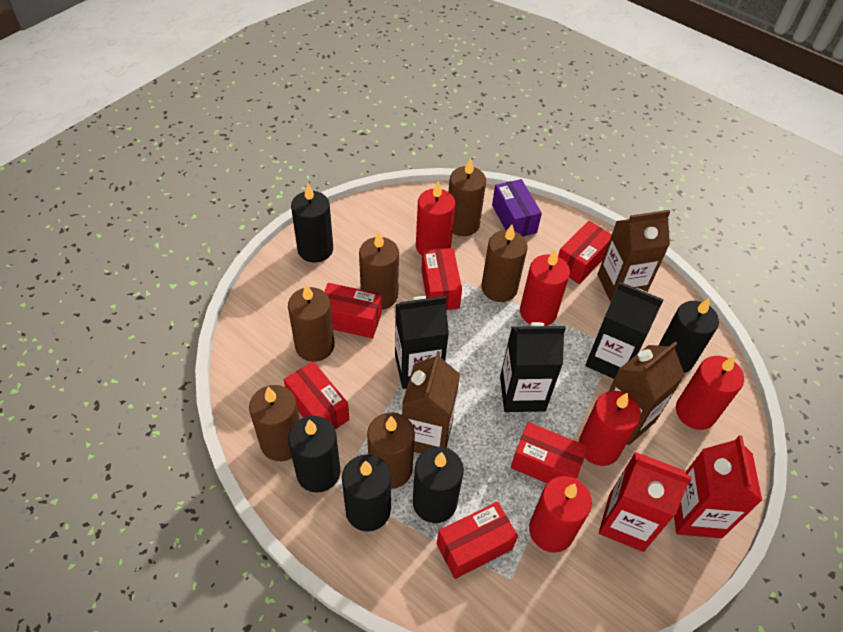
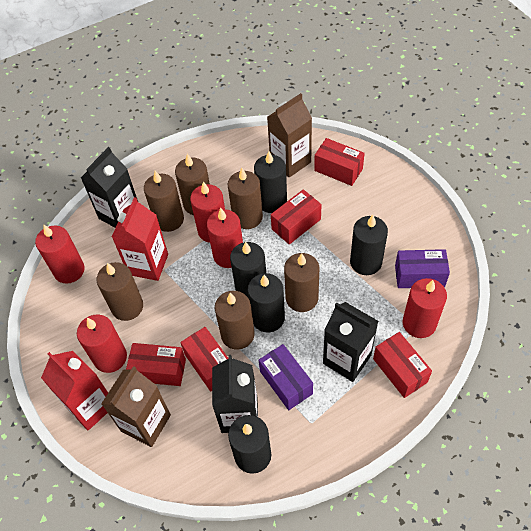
brown carton: 3 -> 2
purple box: 1 -> 2
red box: 6 -> 5

